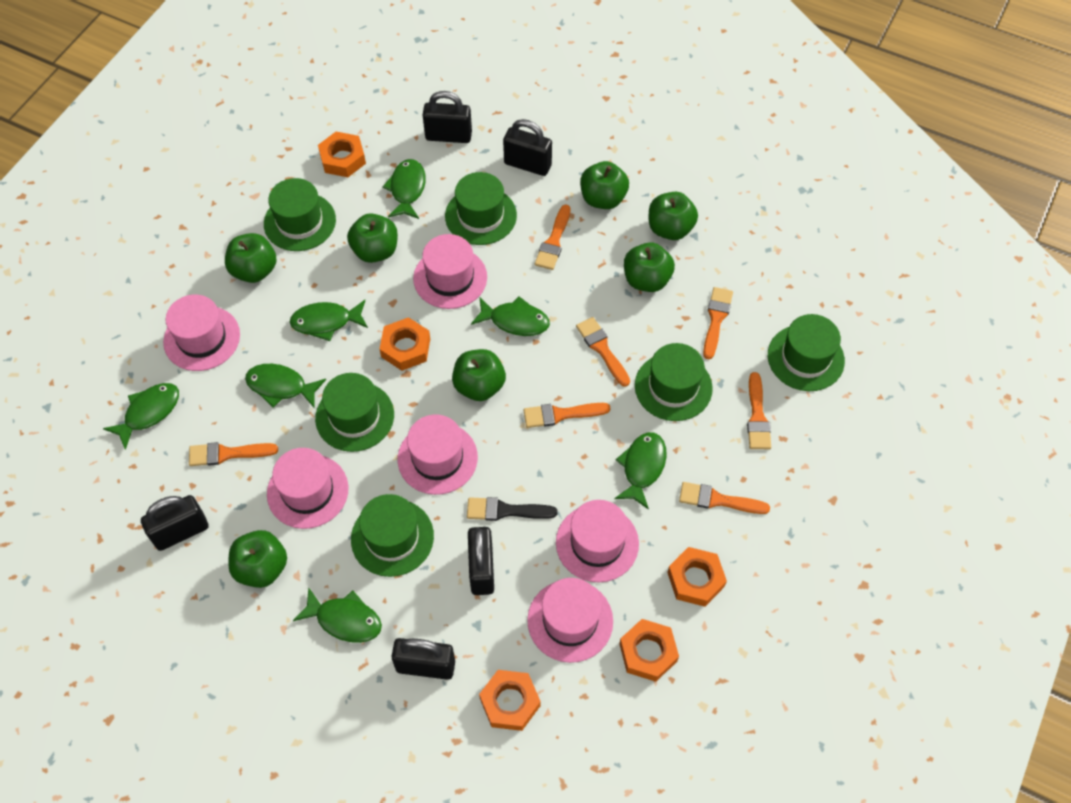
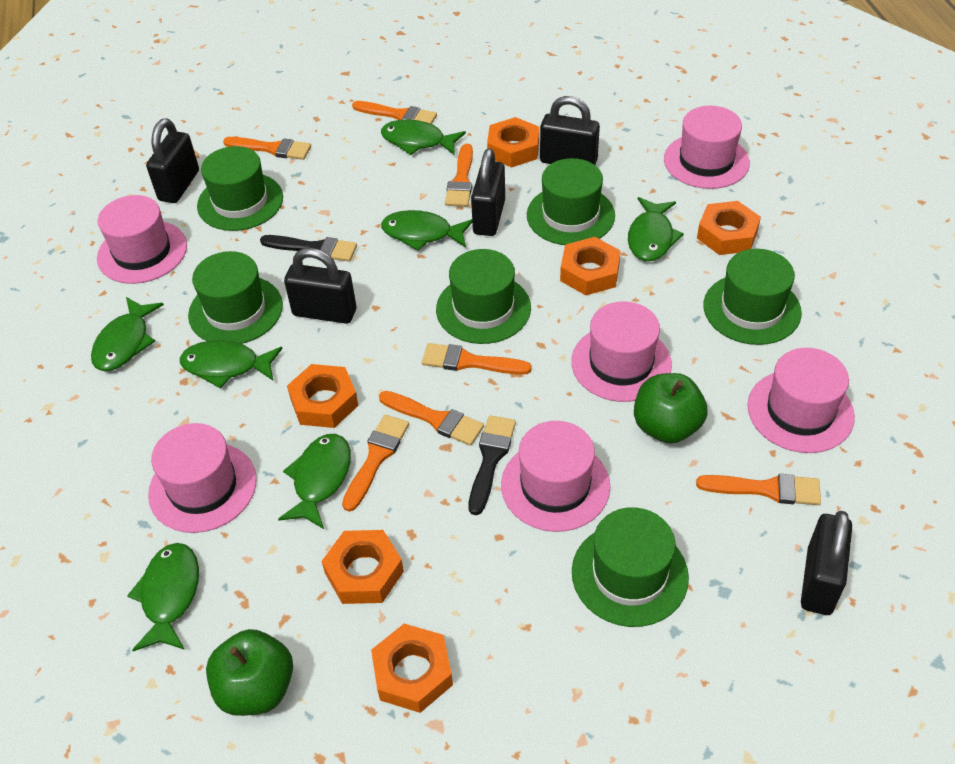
black brush: 1 -> 2
green apple: 7 -> 2
orange nut: 5 -> 6

